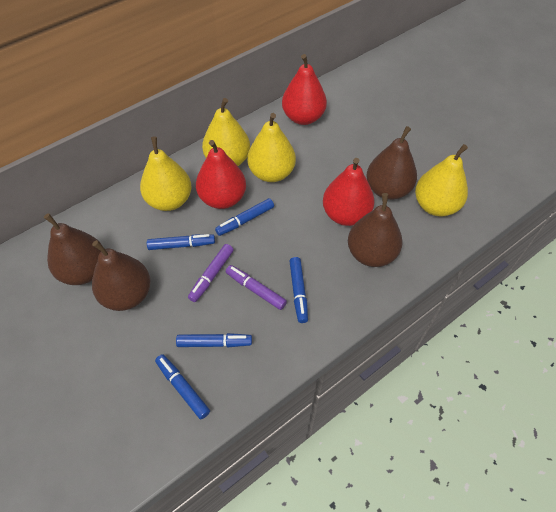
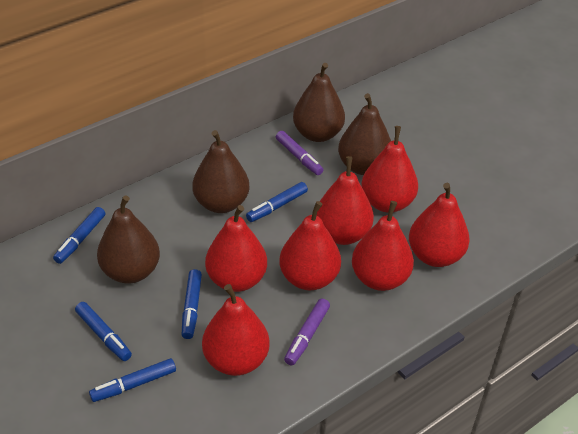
red pear: 3 -> 7
yellow pear: 4 -> 0

